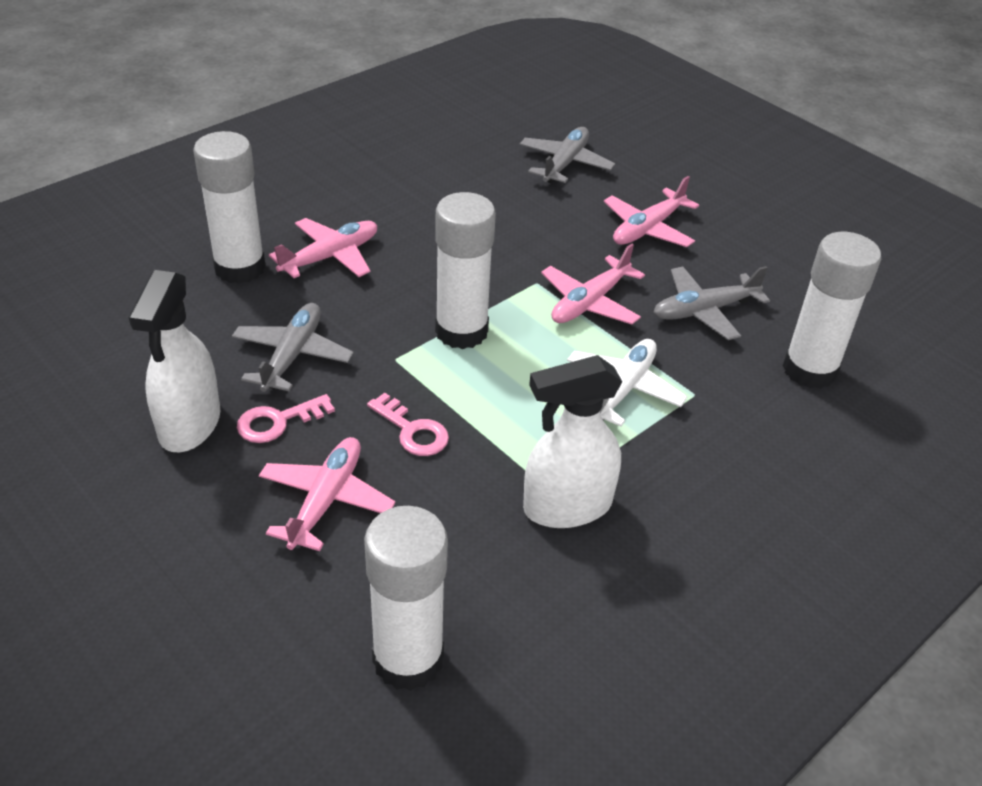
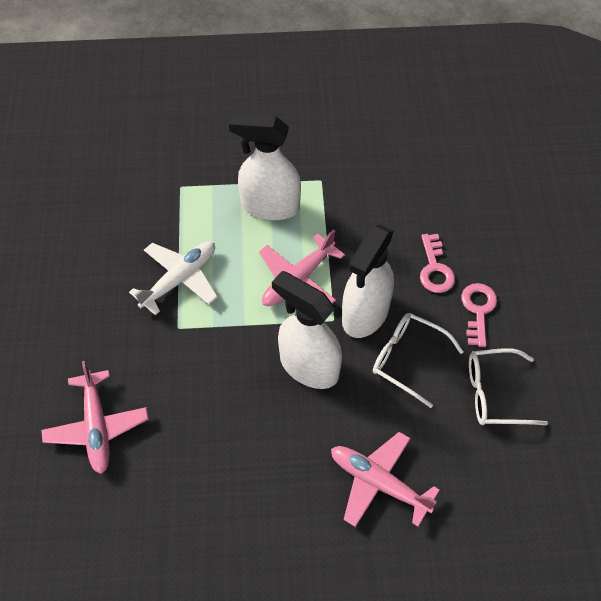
grey plane: 3 -> 0
pink plane: 4 -> 3
white glasses: 0 -> 2
white glue stick: 4 -> 0
white spray bottle: 2 -> 3

